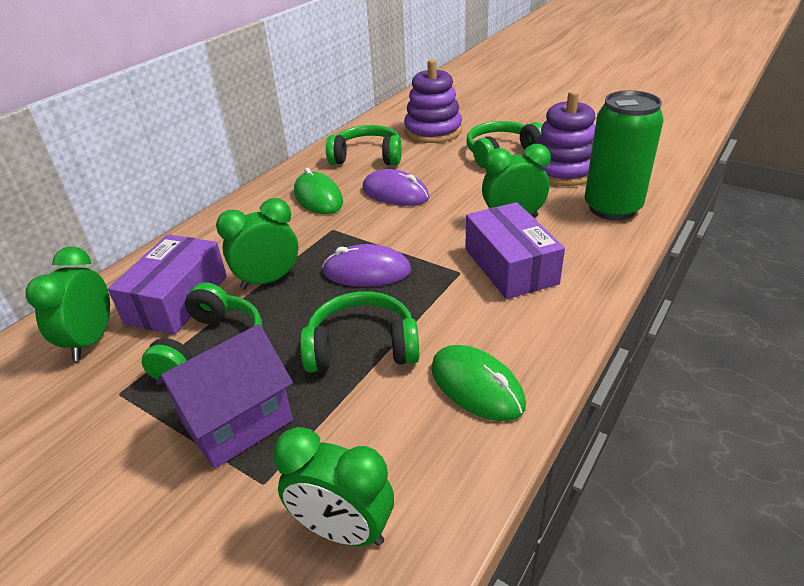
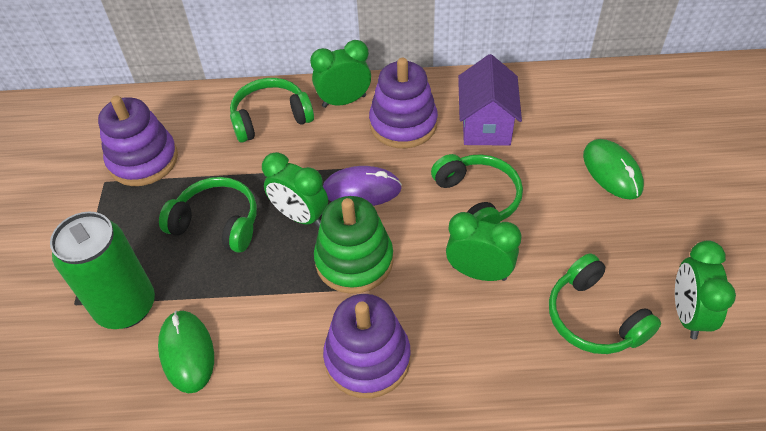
green stacking toy: 0 -> 1
purple box: 2 -> 0
purple mouse: 2 -> 1
purple stacking toy: 2 -> 3

